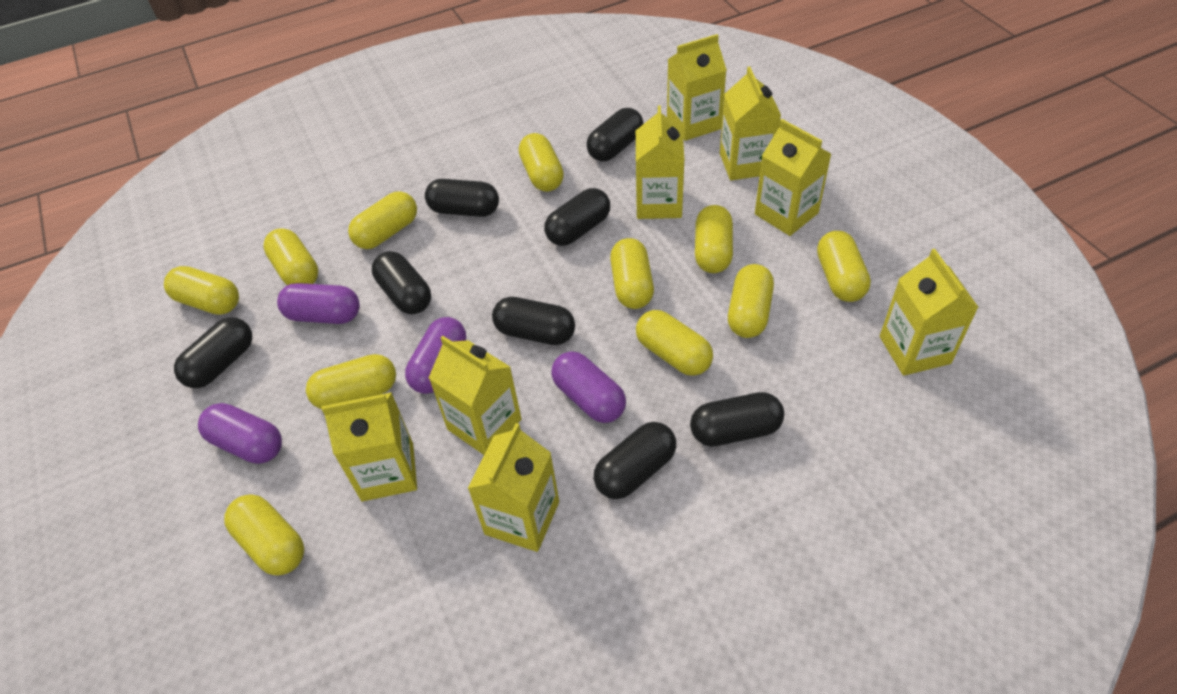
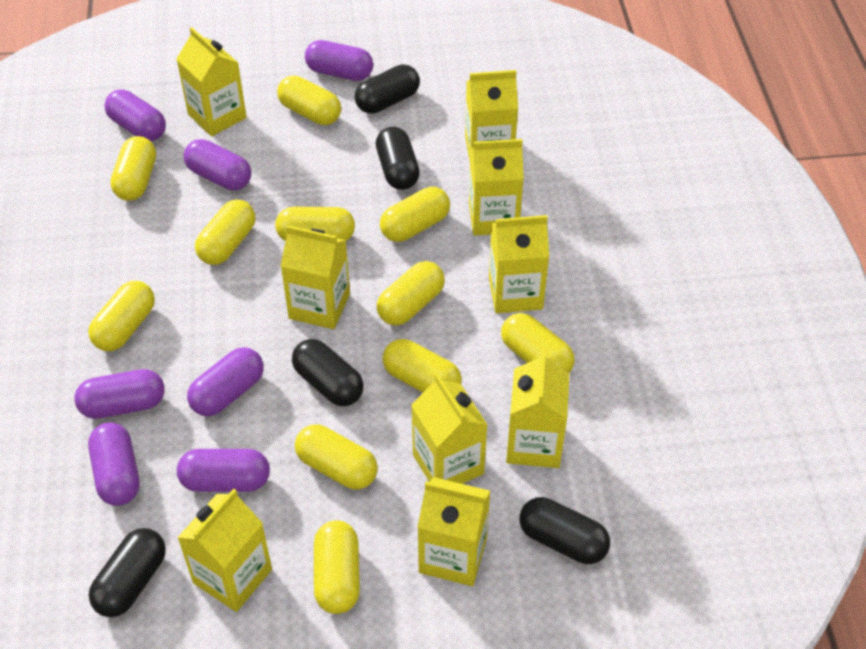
black capsule: 8 -> 5
purple capsule: 4 -> 7
yellow carton: 8 -> 9

